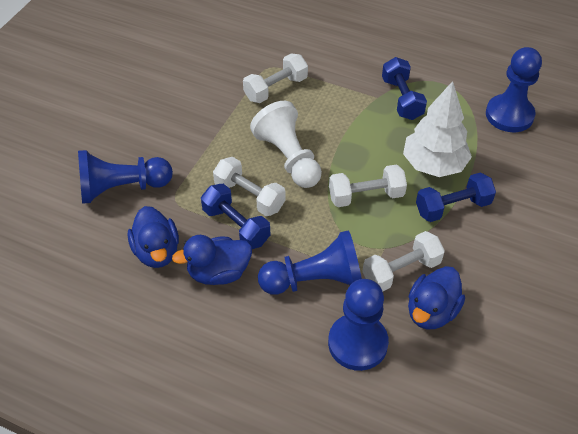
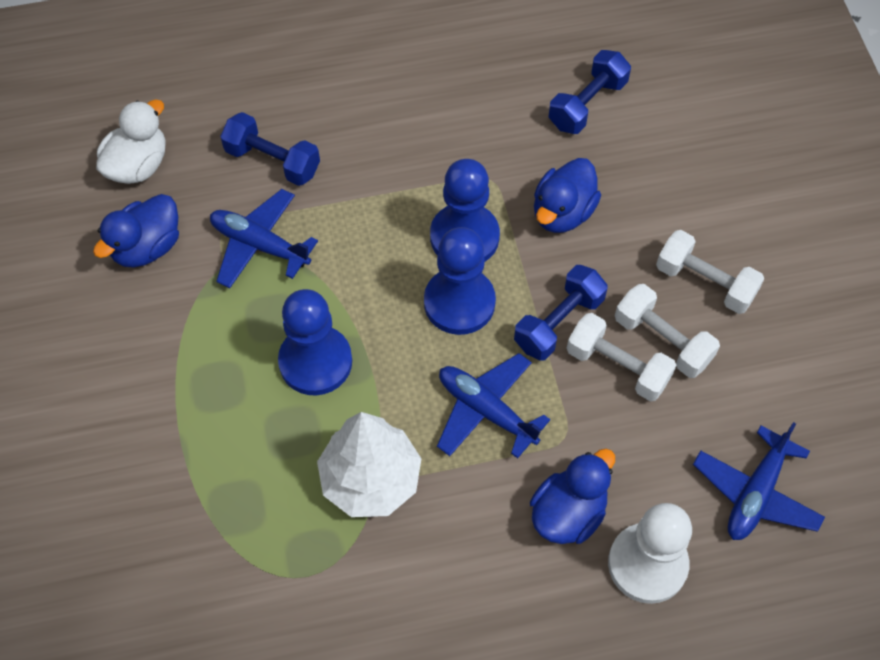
blue pawn: 4 -> 3
blue plane: 0 -> 3
white duck: 0 -> 1
white dumbbell: 4 -> 3

